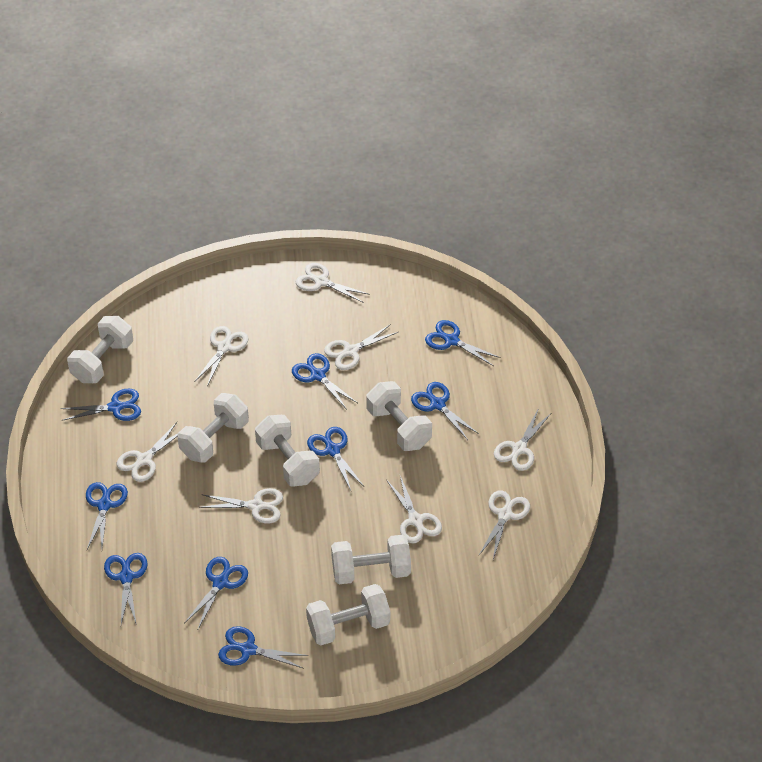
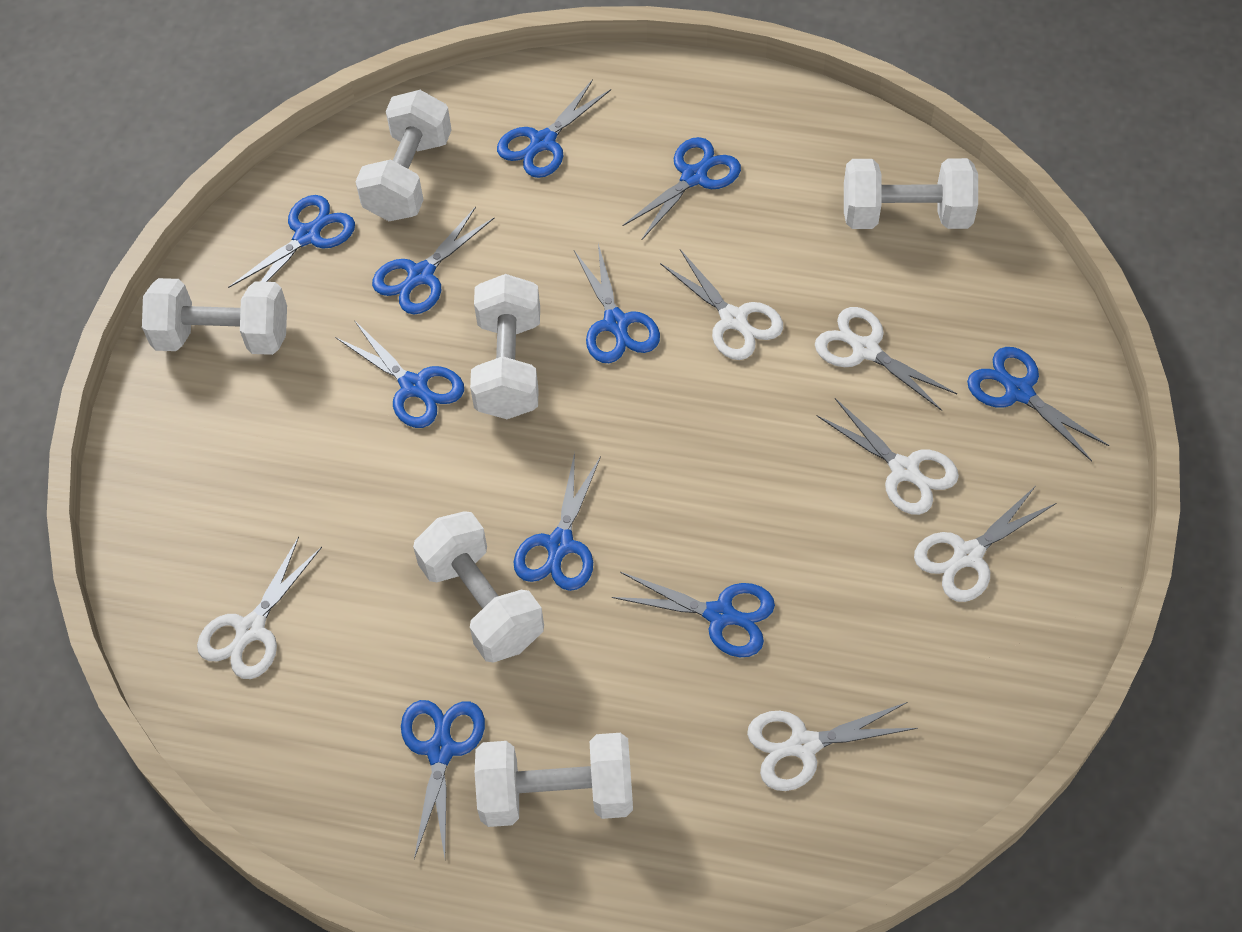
blue scissors: 9 -> 10
white scissors: 8 -> 6

